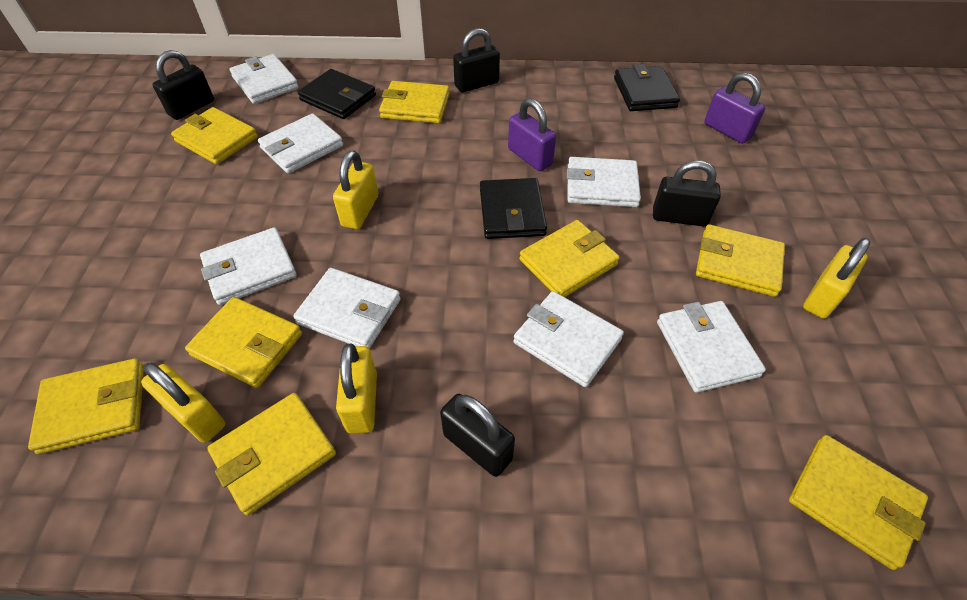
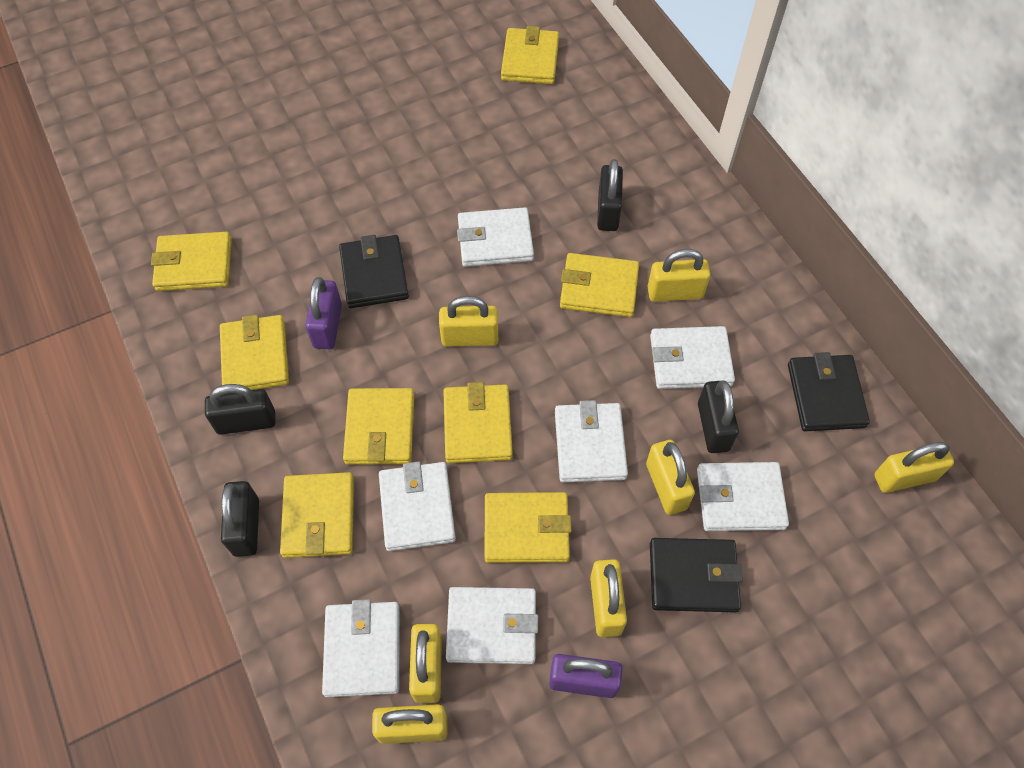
yellow padlock: 4 -> 7

